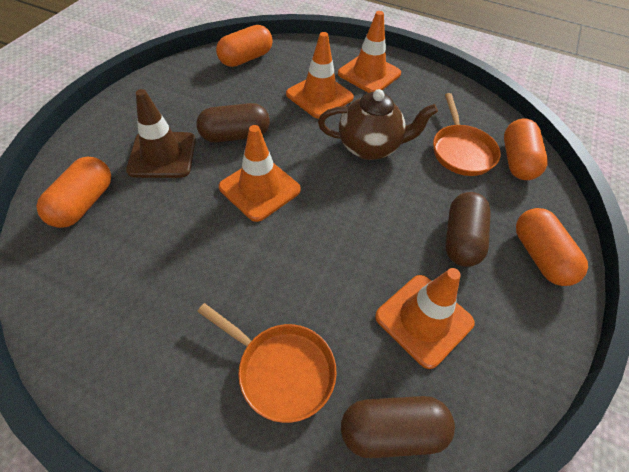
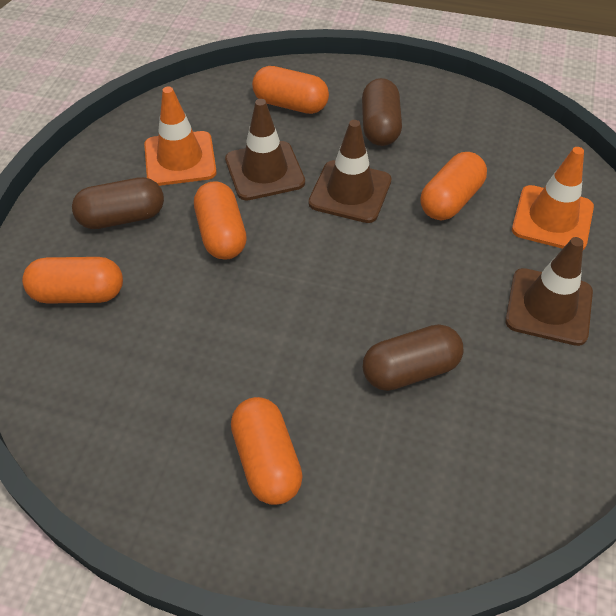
brown teapot: 1 -> 0
brown traffic cone: 1 -> 3
orange capsule: 4 -> 5
orange pan: 2 -> 0
orange traffic cone: 4 -> 2

